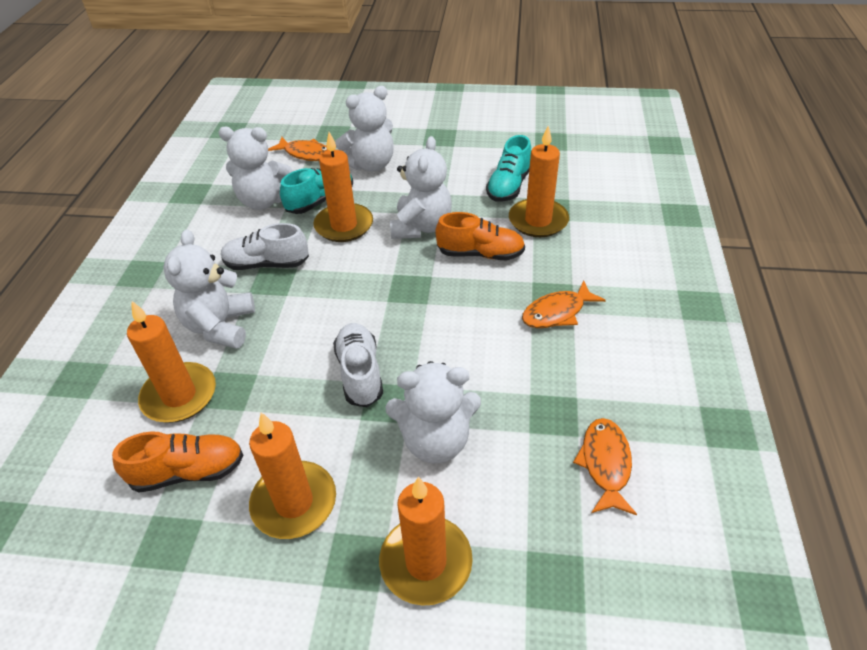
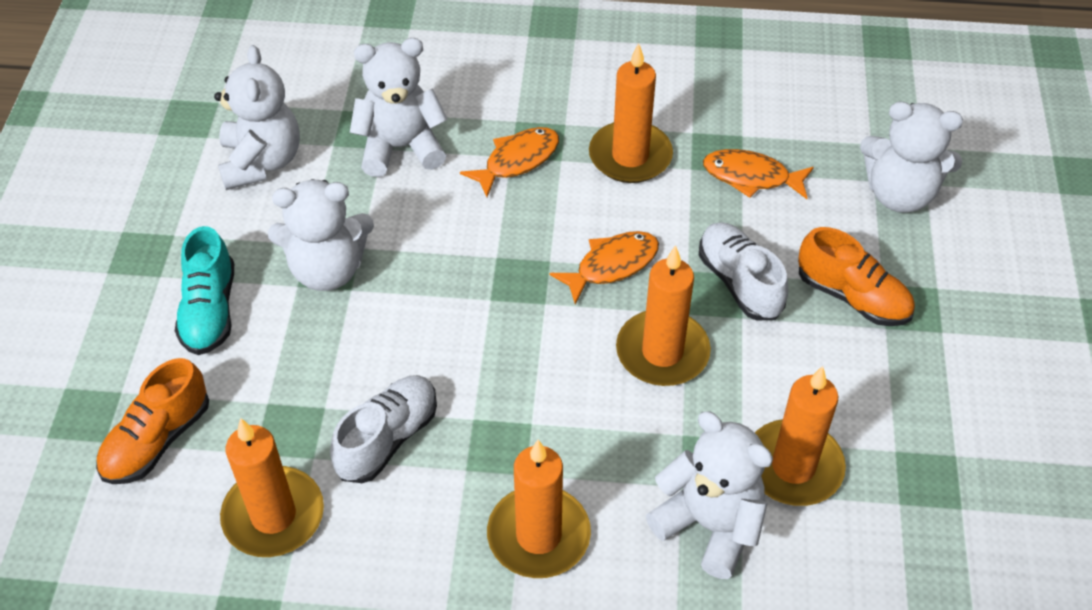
turquoise shoe: 2 -> 1

